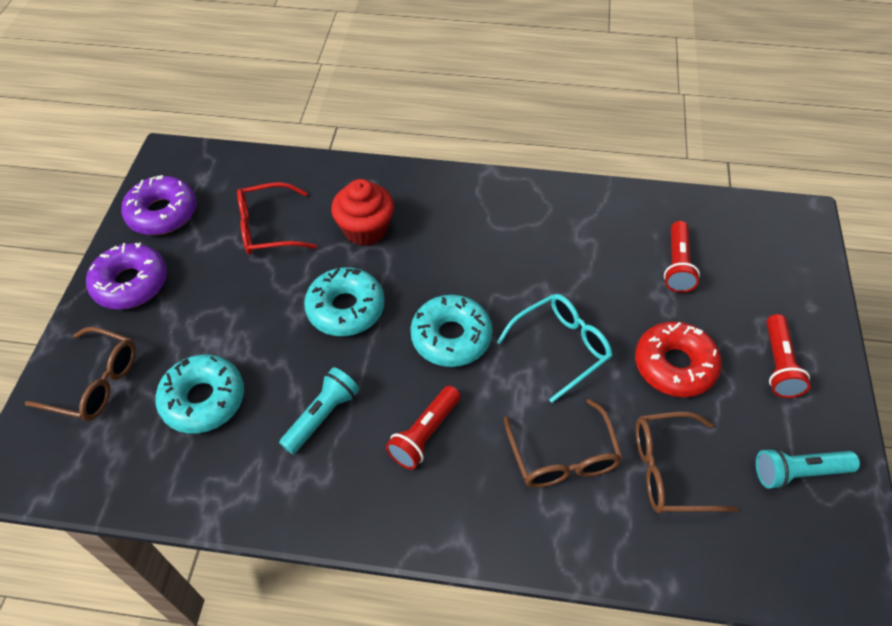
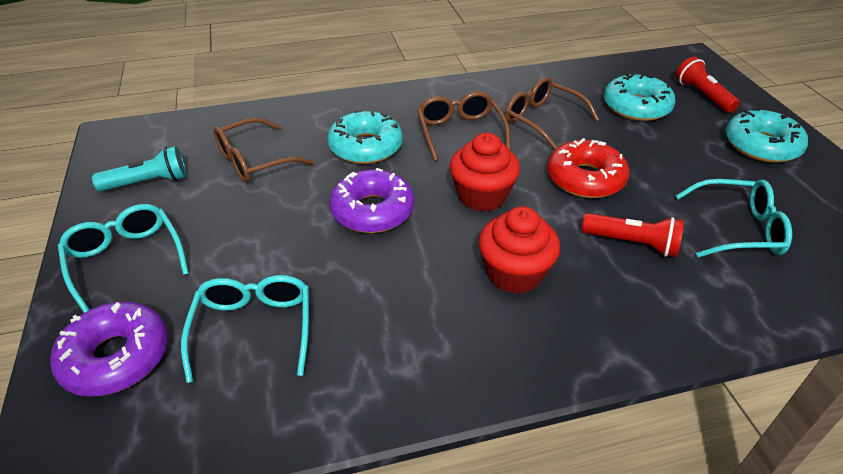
red cupcake: 1 -> 2
red flashlight: 3 -> 2
red glasses: 1 -> 0
turquoise flashlight: 2 -> 1
turquoise glasses: 1 -> 3

